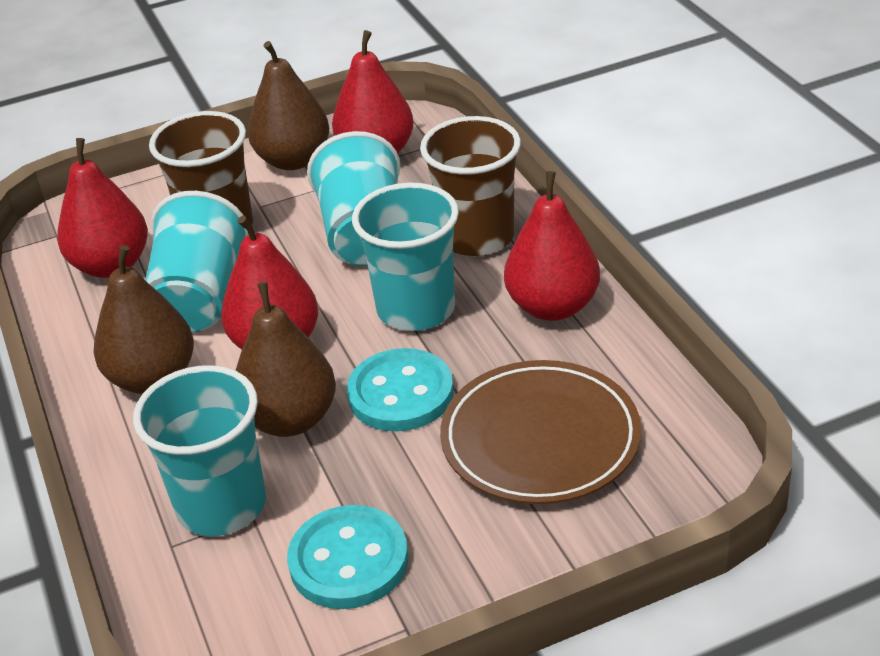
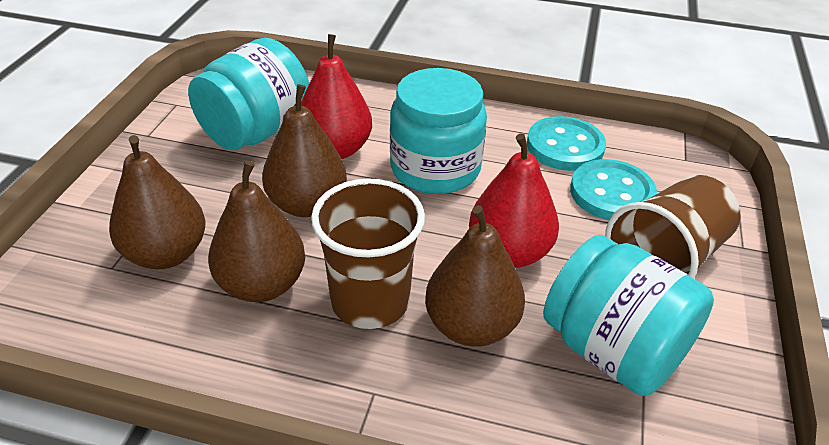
brown pear: 3 -> 4
brown plate: 1 -> 0
red pear: 4 -> 2
turquoise cup: 4 -> 0
turquoise jar: 0 -> 3

